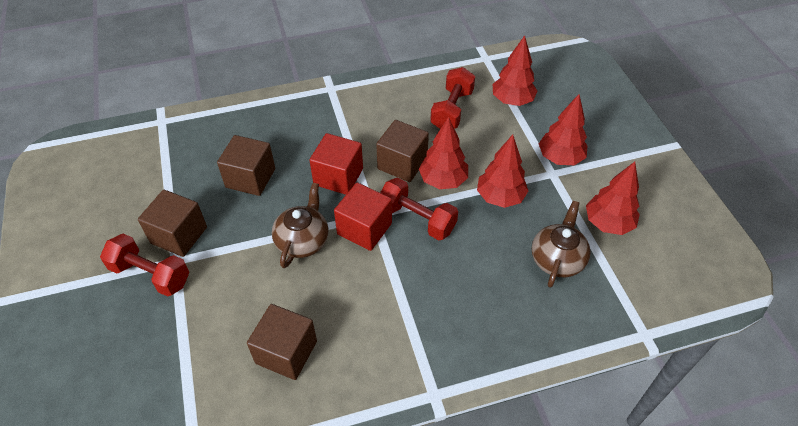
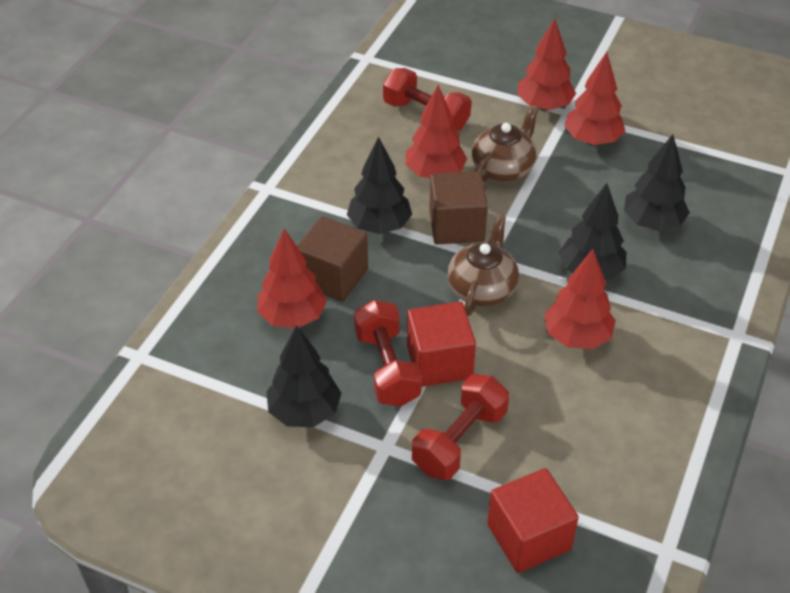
black tree: 0 -> 4
brown cube: 4 -> 2

